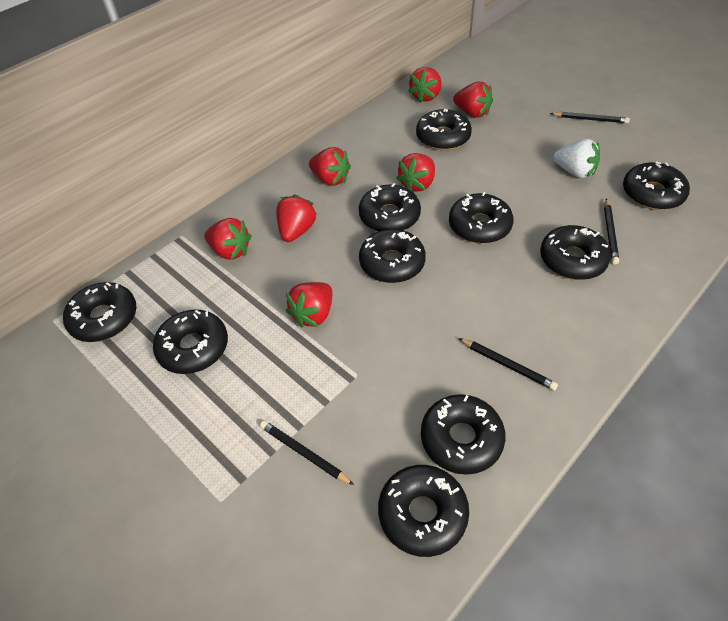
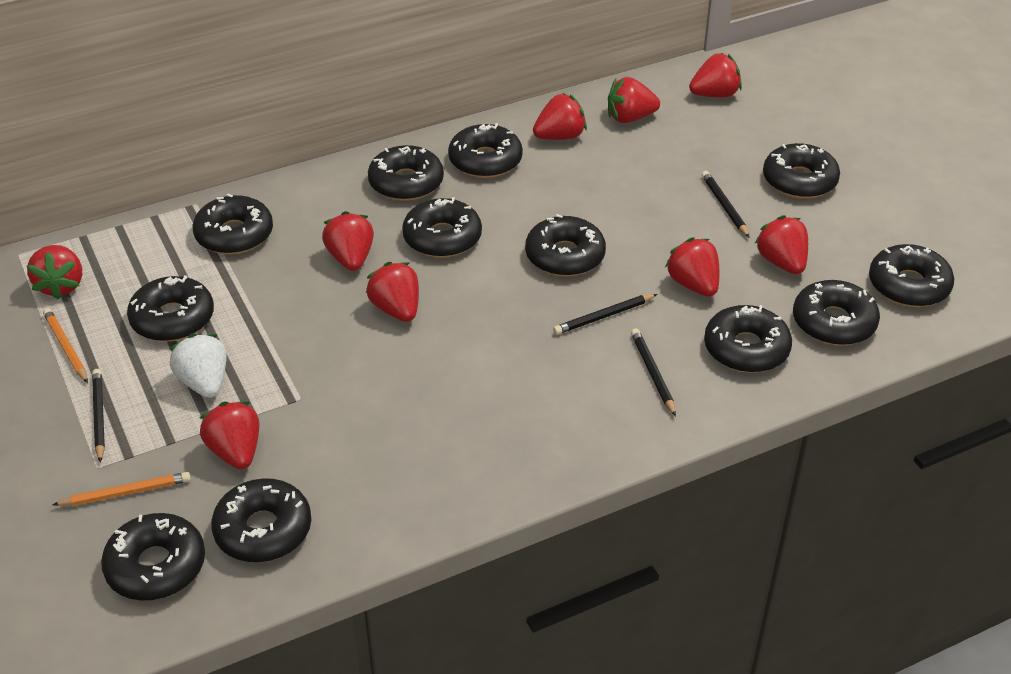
black donut: 10 -> 12
orange pencil: 0 -> 2
red strawberry: 7 -> 9

